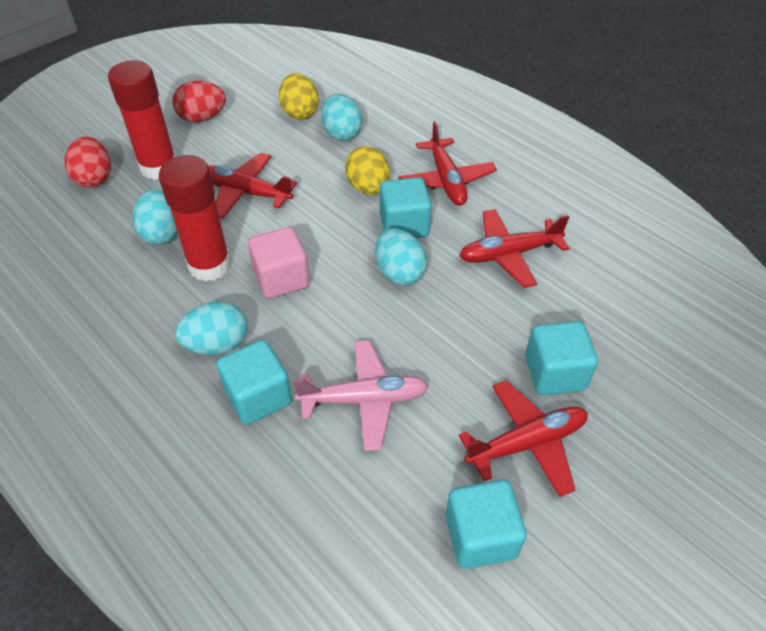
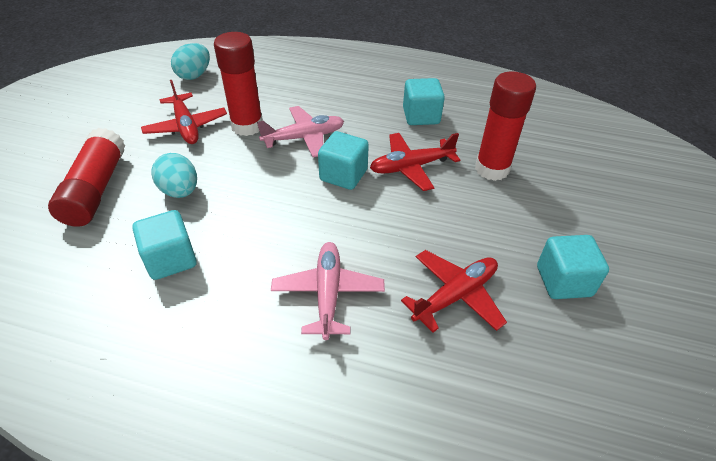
pink cube: 1 -> 0
pink plane: 1 -> 2
red egg: 2 -> 0
red glue stick: 2 -> 3
red plane: 4 -> 3
turquoise egg: 4 -> 2
yellow egg: 2 -> 0

